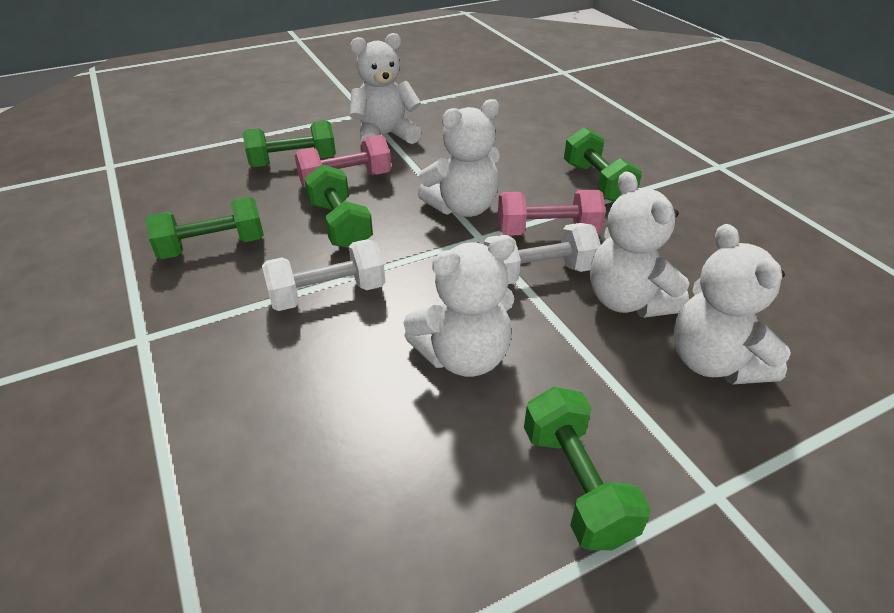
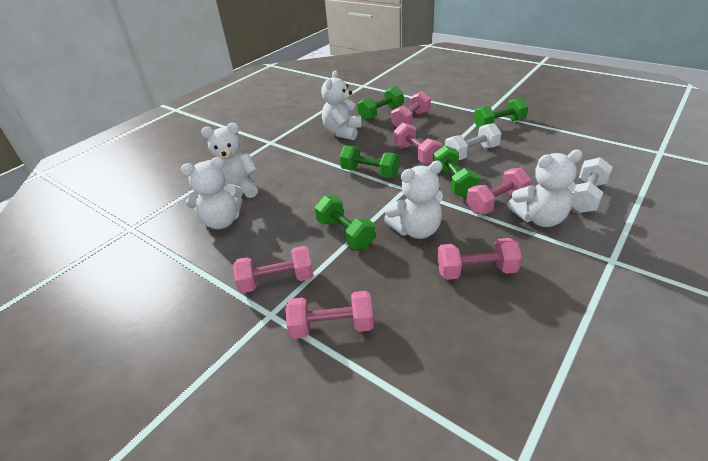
pink dumbbell: 2 -> 6

